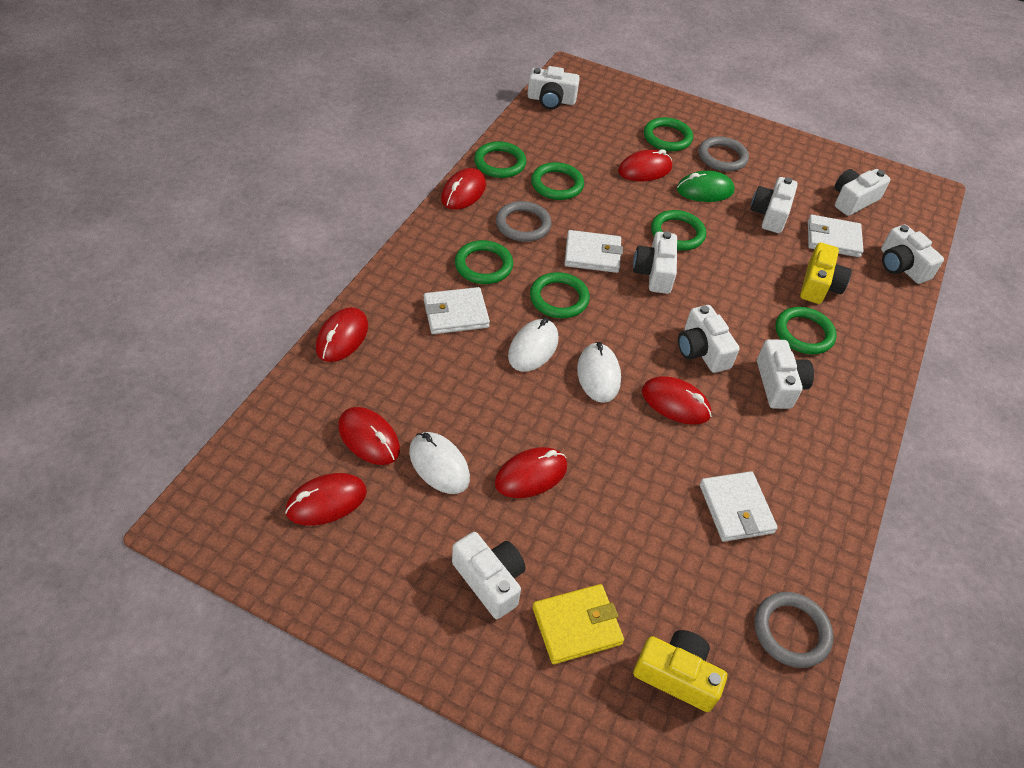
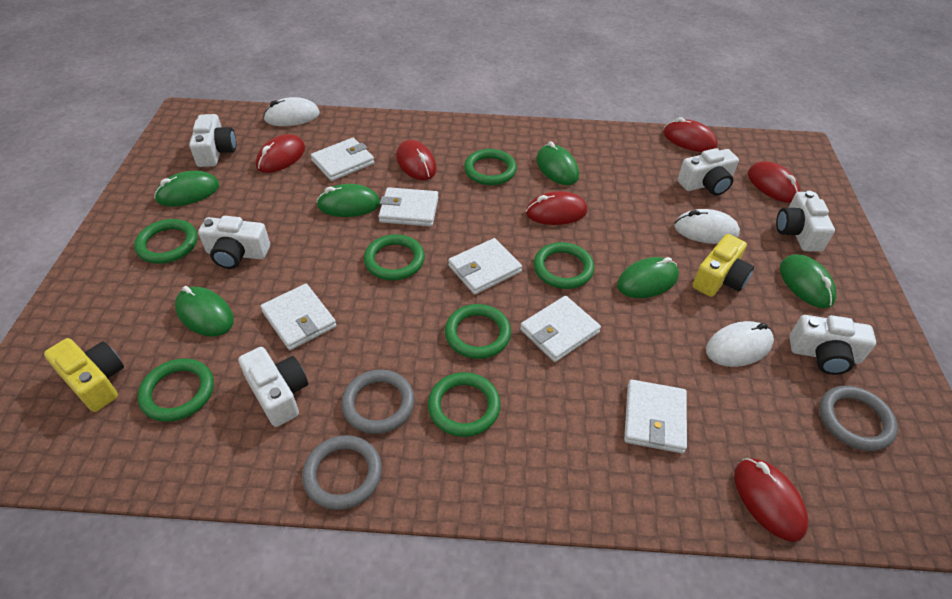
green mouse: 1 -> 6
red mouse: 7 -> 6
white camera: 8 -> 6
white wallet: 4 -> 6
yellow wallet: 1 -> 0

